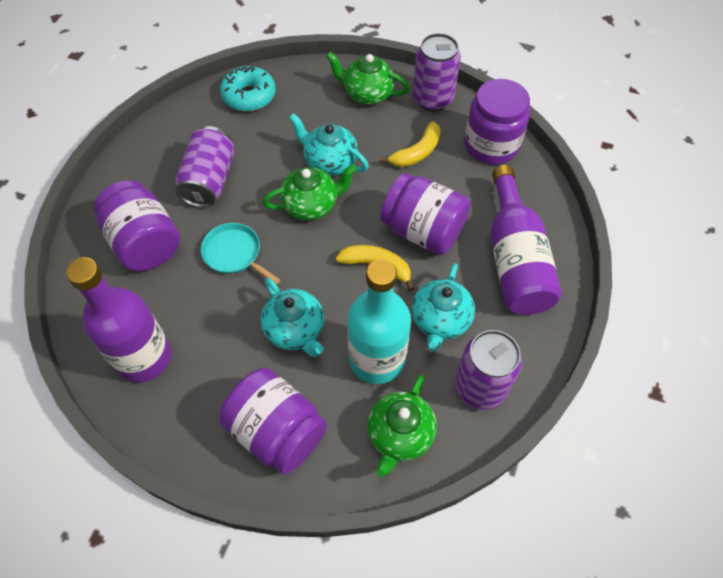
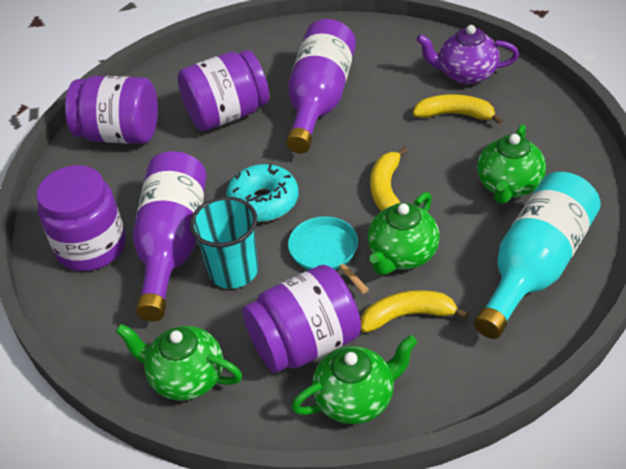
green teapot: 3 -> 4
purple can: 3 -> 0
purple teapot: 0 -> 1
turquoise cup: 0 -> 1
turquoise teapot: 3 -> 0
yellow banana: 2 -> 3

